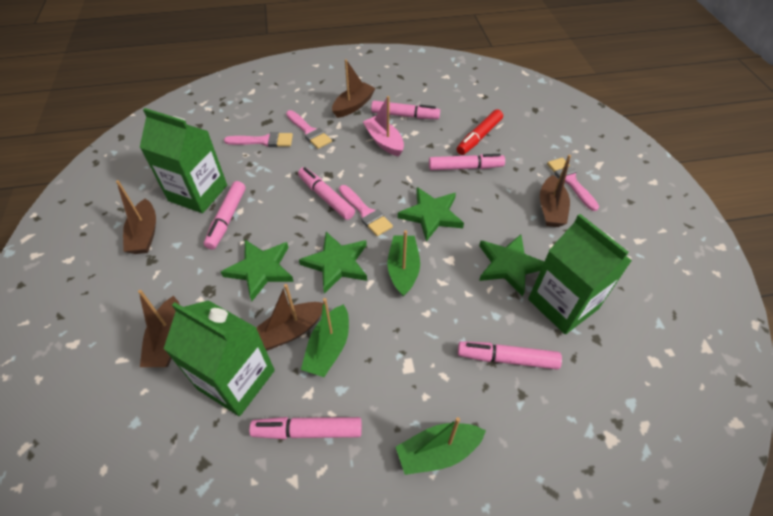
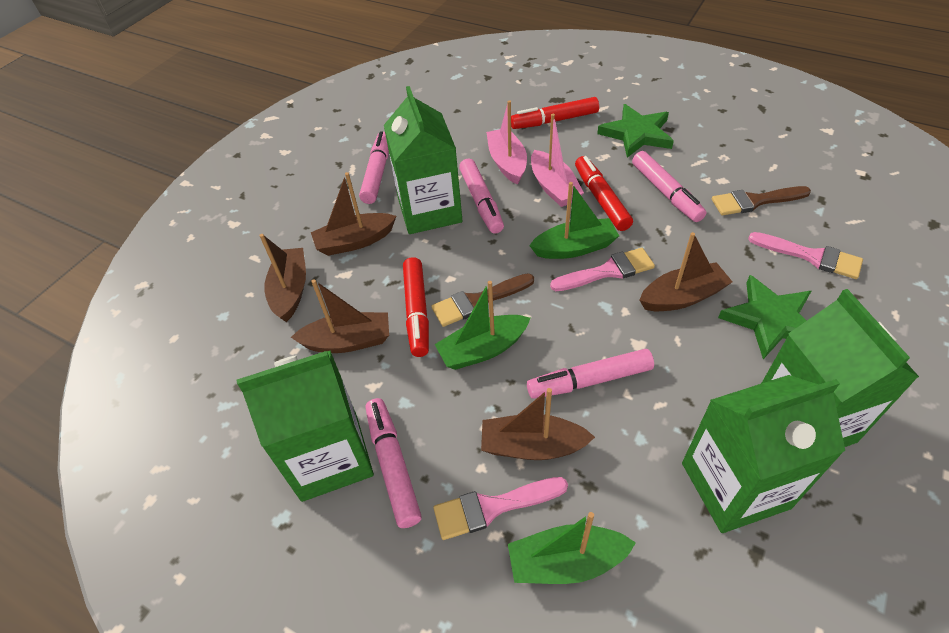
brown brush: 0 -> 2
green carton: 3 -> 4
green star: 4 -> 2
pink boat: 1 -> 2
pink brush: 4 -> 3
pink marker: 6 -> 5
red marker: 1 -> 3

